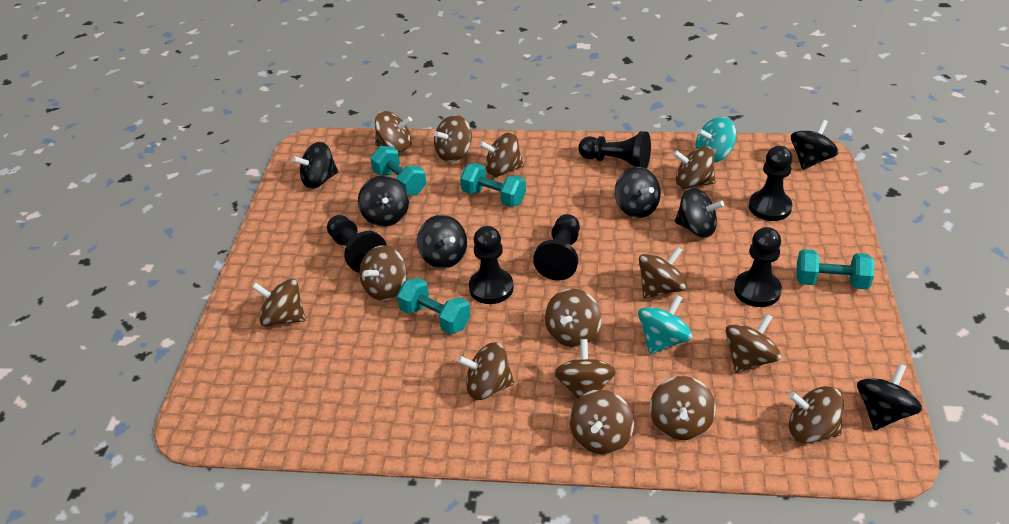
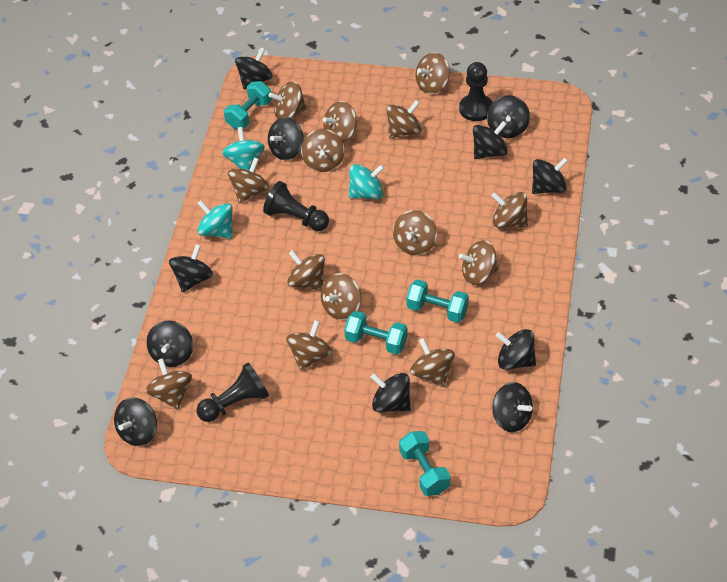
black pawn: 6 -> 3
black spinning top: 7 -> 11
turquoise spinning top: 2 -> 3

